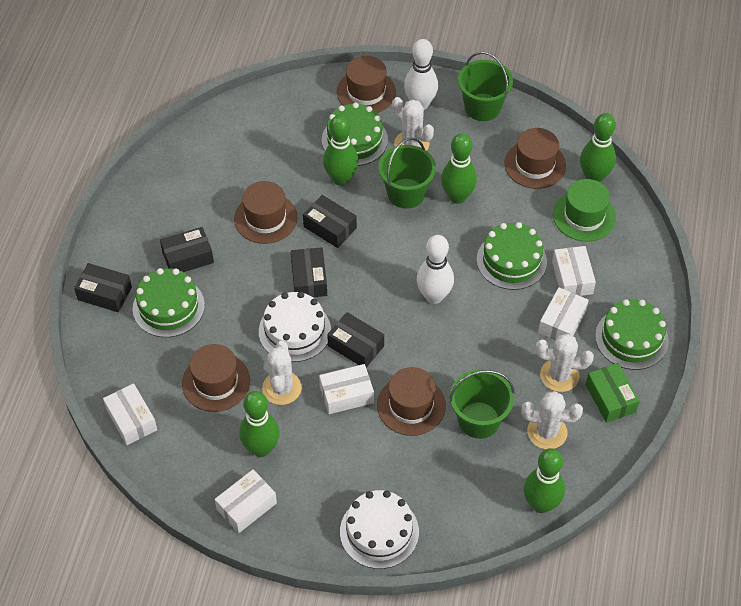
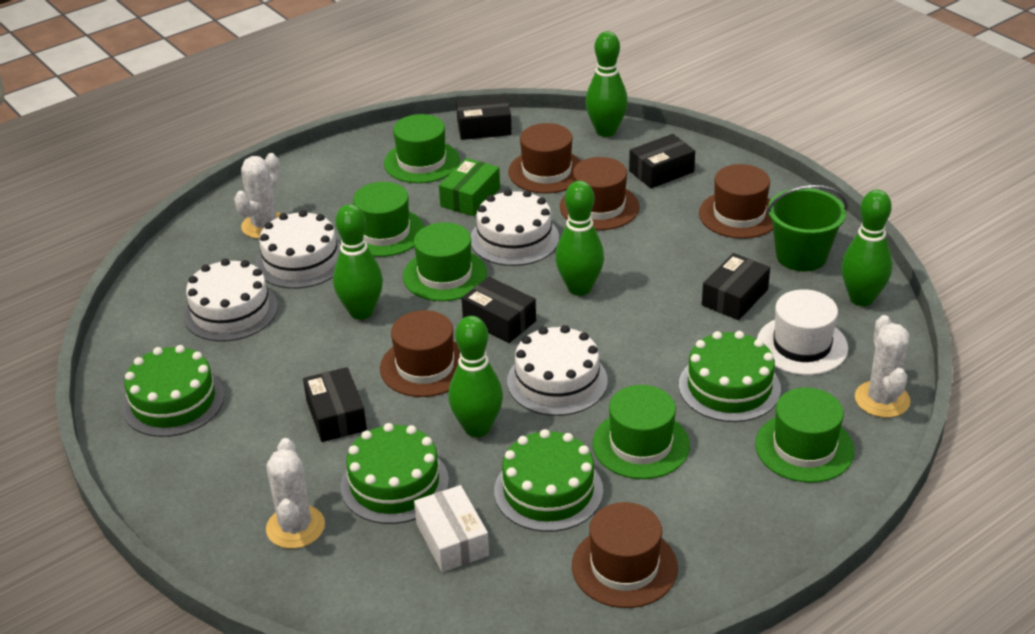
green bucket: 3 -> 1
green hat: 1 -> 5
white bowling pin: 2 -> 0
white box: 5 -> 1
white cactus: 4 -> 3
white cake: 2 -> 4
white hat: 0 -> 1

